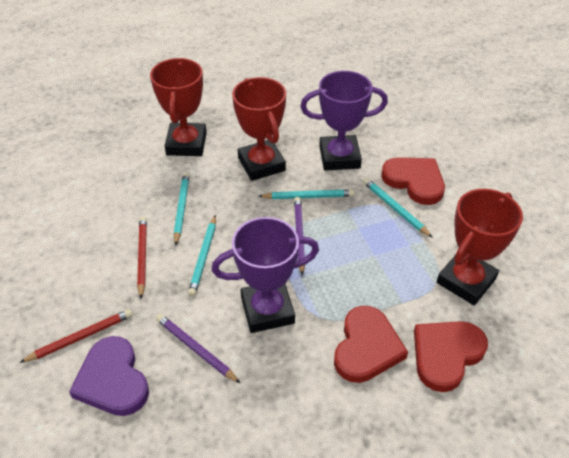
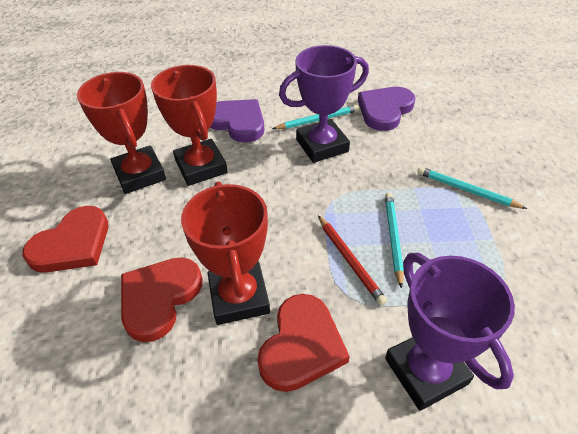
purple heart: 1 -> 2
purple pencil: 2 -> 0
red pencil: 2 -> 1
turquoise pencil: 4 -> 3

